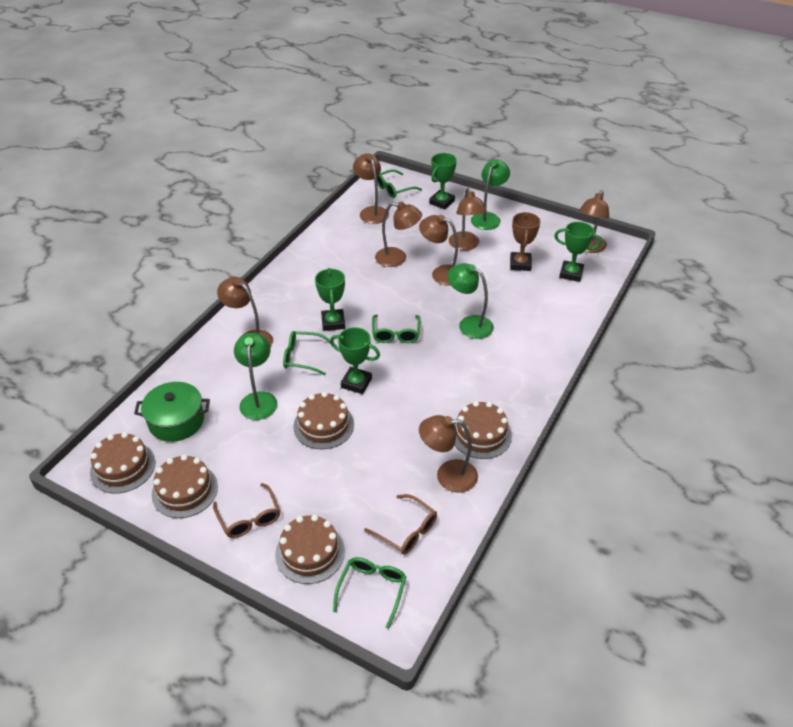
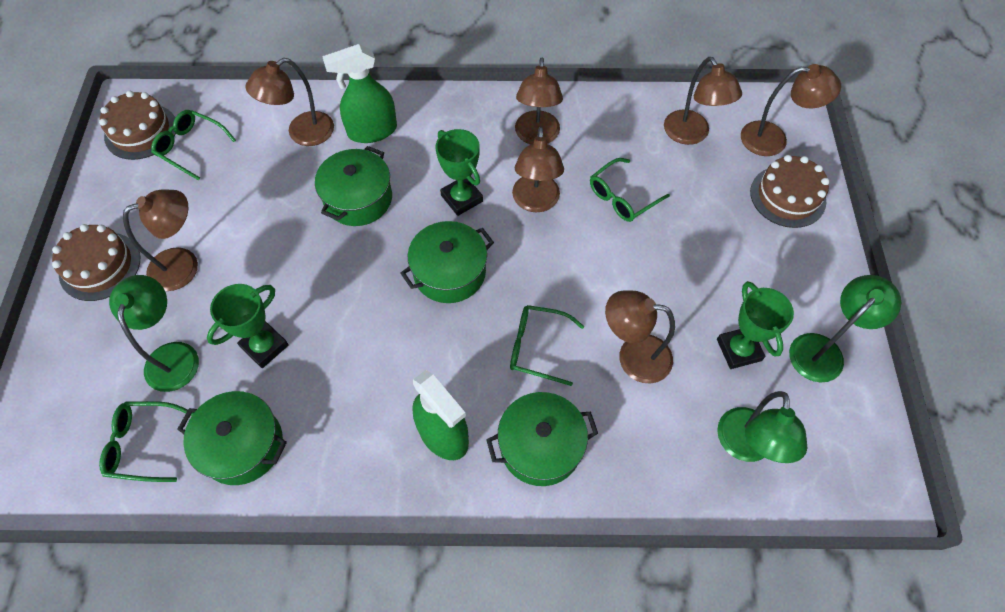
brown cake: 5 -> 3
brown glasses: 2 -> 0
brown trophy: 1 -> 0
green pot: 1 -> 4
green spray bottle: 0 -> 2
green trophy: 4 -> 3

